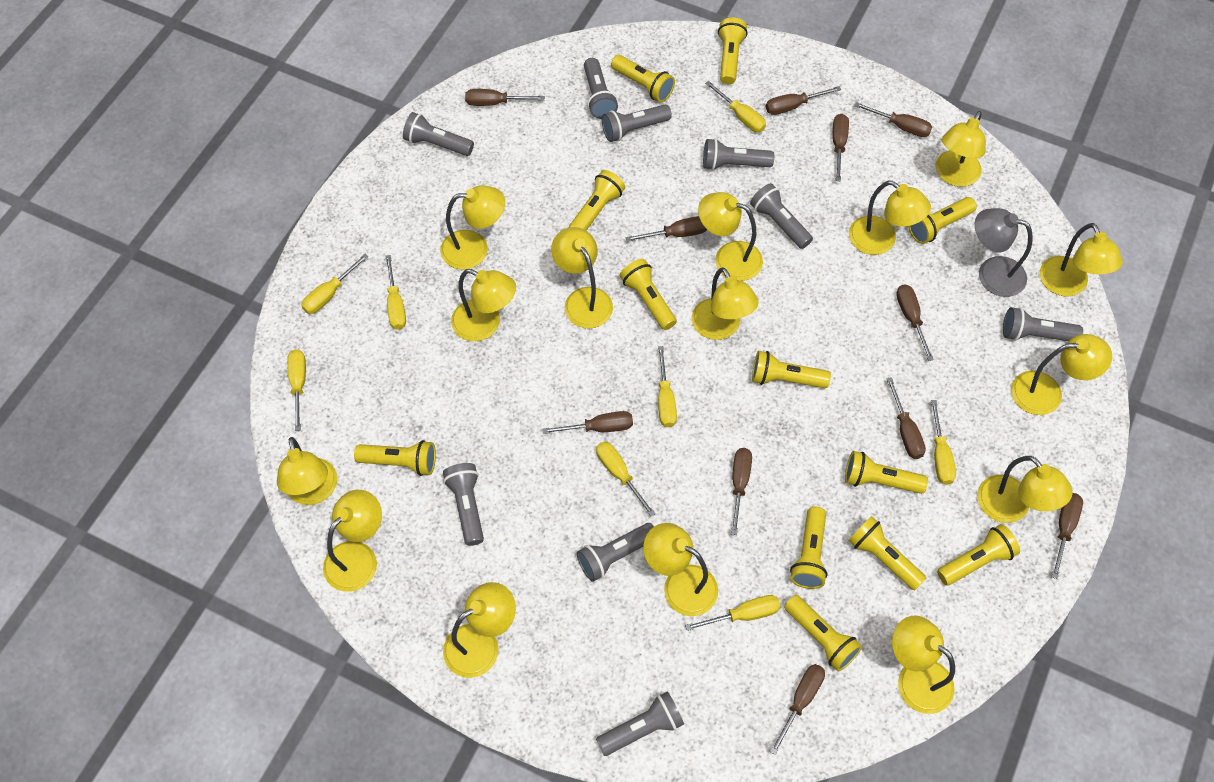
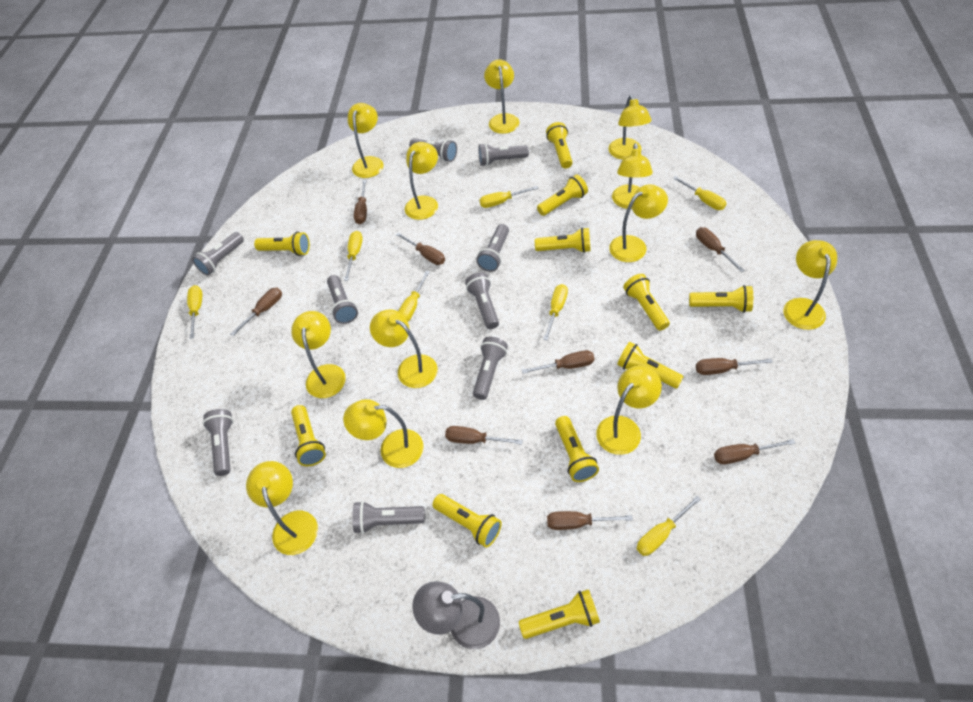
brown screwdriver: 11 -> 9
yellow flashlight: 12 -> 11
yellow lamp: 15 -> 12
yellow screwdriver: 8 -> 7

